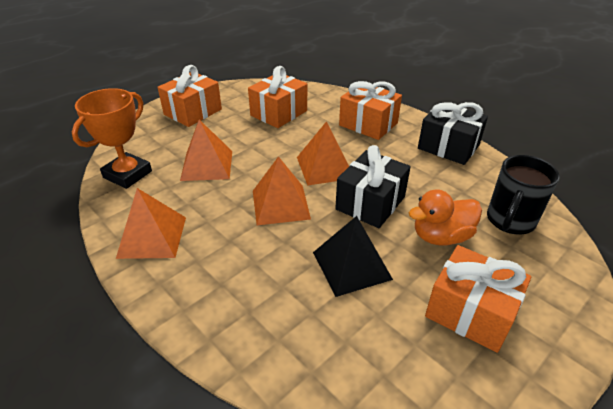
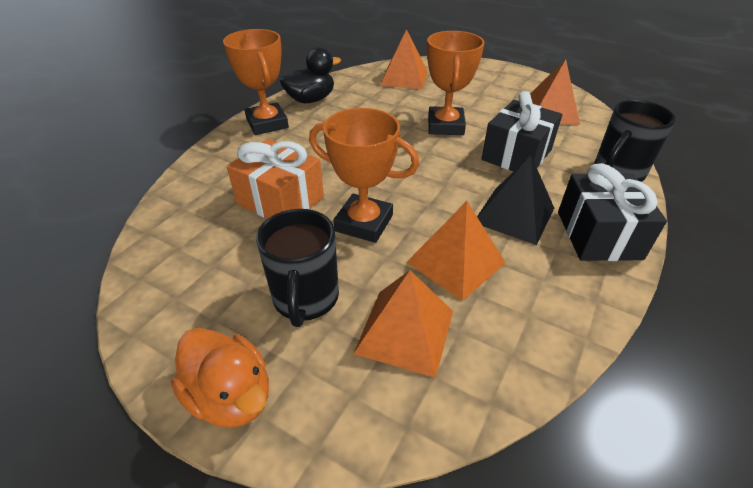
black duck: 0 -> 1
black mug: 1 -> 2
orange gift: 4 -> 1
orange trophy: 1 -> 3

